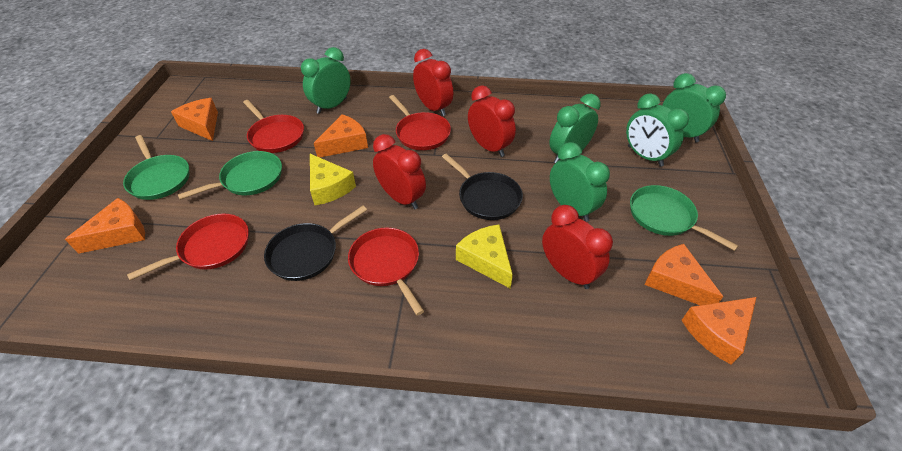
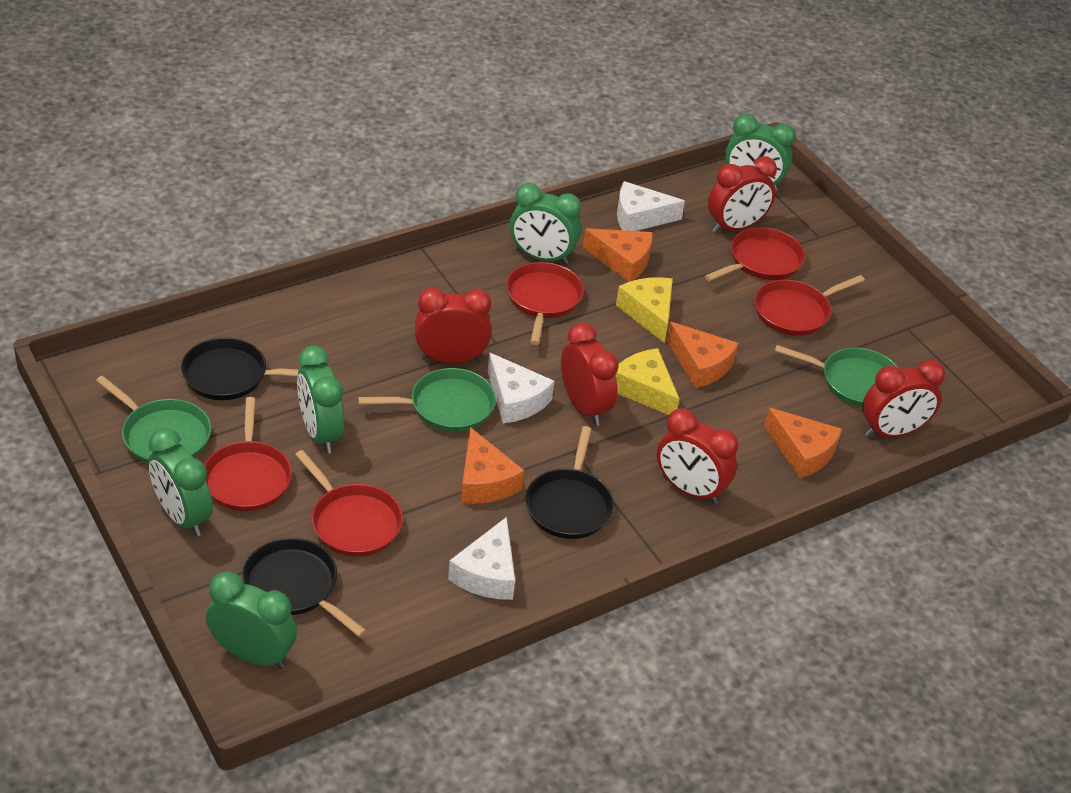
black pan: 2 -> 3
orange cheese: 5 -> 4
red clock: 4 -> 5
red pan: 4 -> 5
white cheese: 0 -> 3

